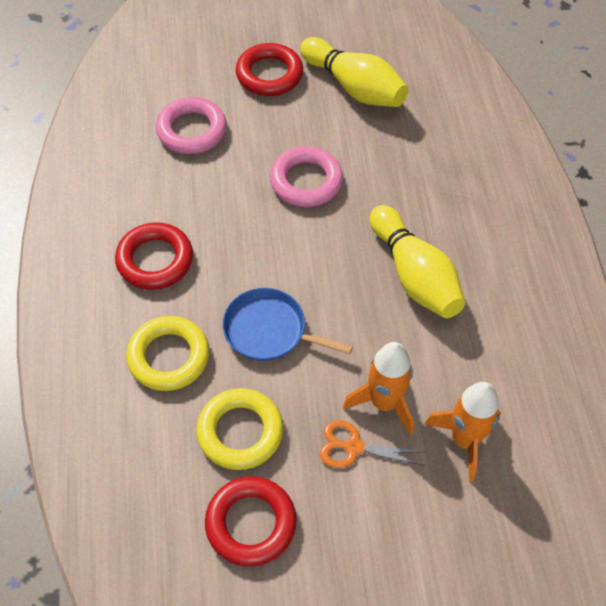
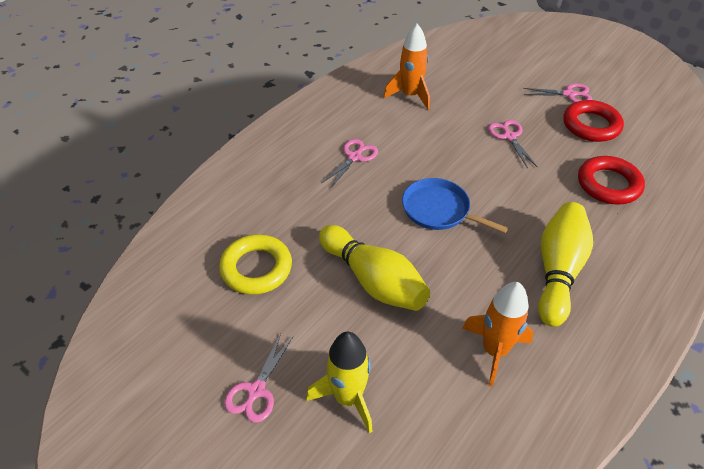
orange scissors: 1 -> 0
pink ring: 2 -> 0
pink scissors: 0 -> 4
red ring: 3 -> 2
yellow ring: 2 -> 1
yellow rocket: 0 -> 1

